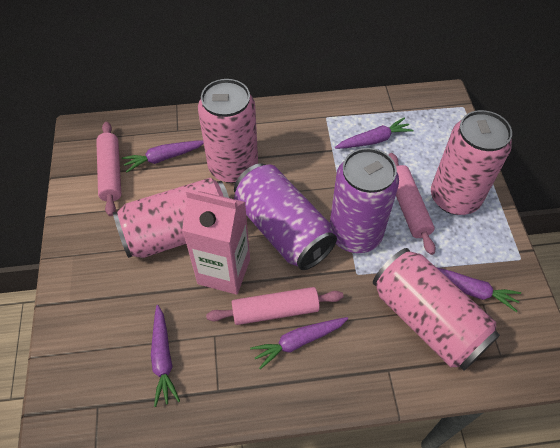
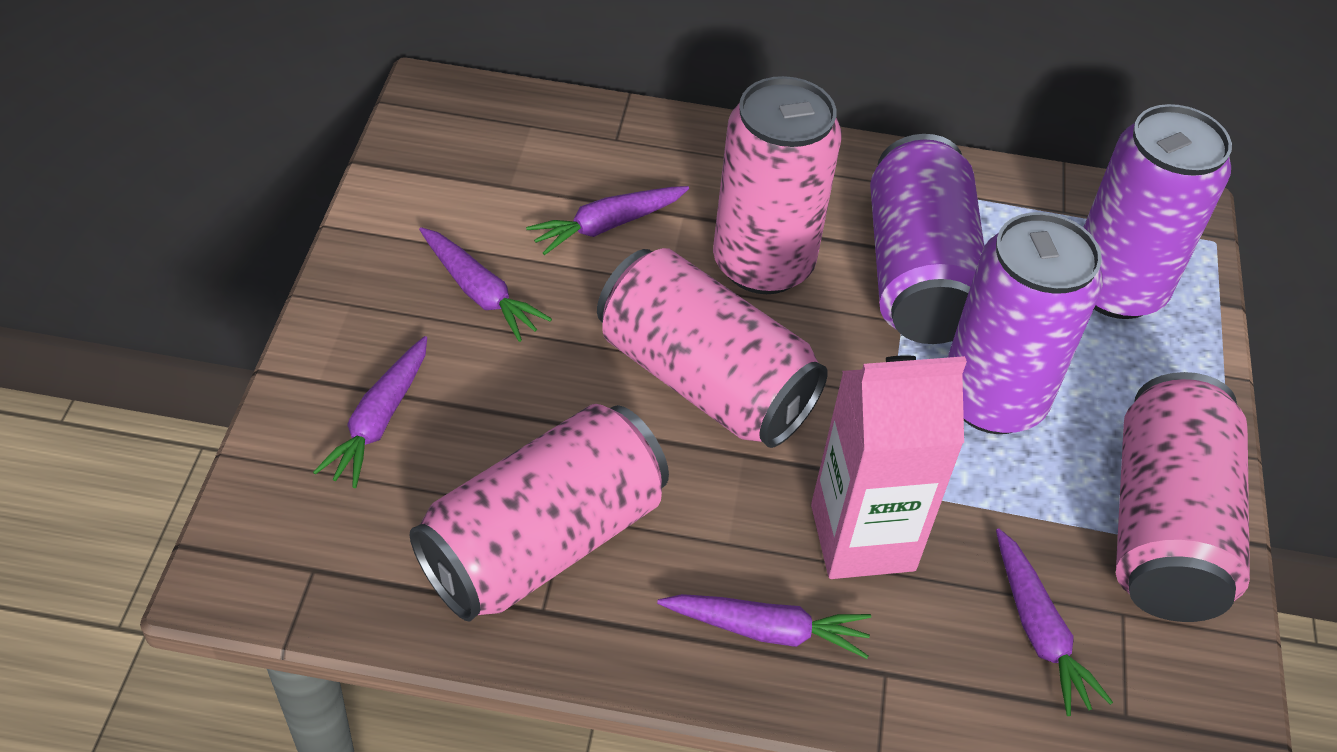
pink rolling pin: 3 -> 0
purple can: 2 -> 3

